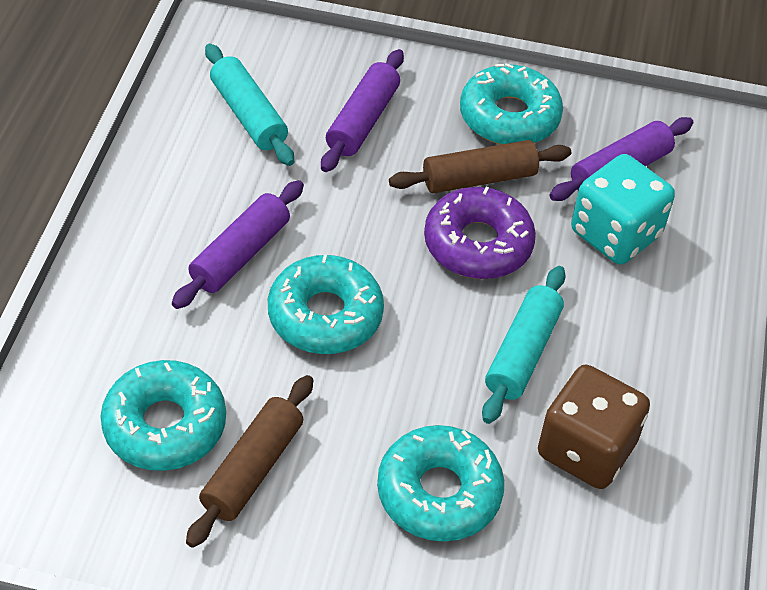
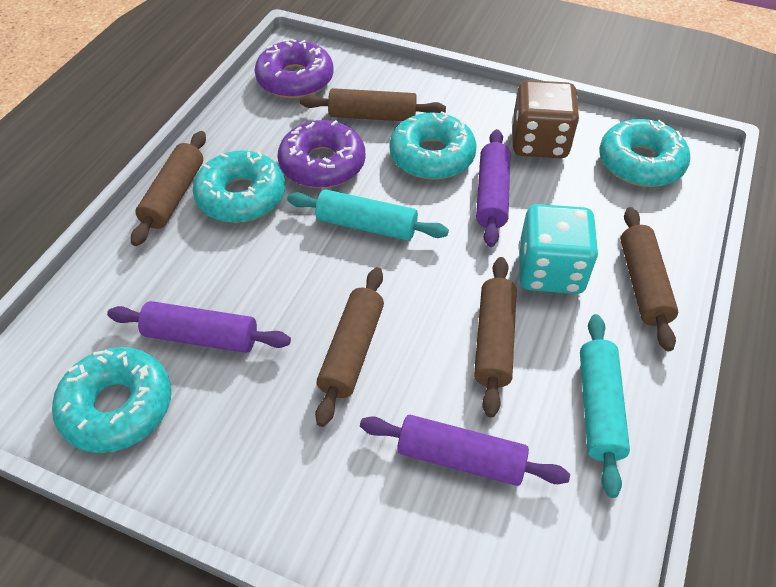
brown rolling pin: 2 -> 5
purple donut: 1 -> 2

